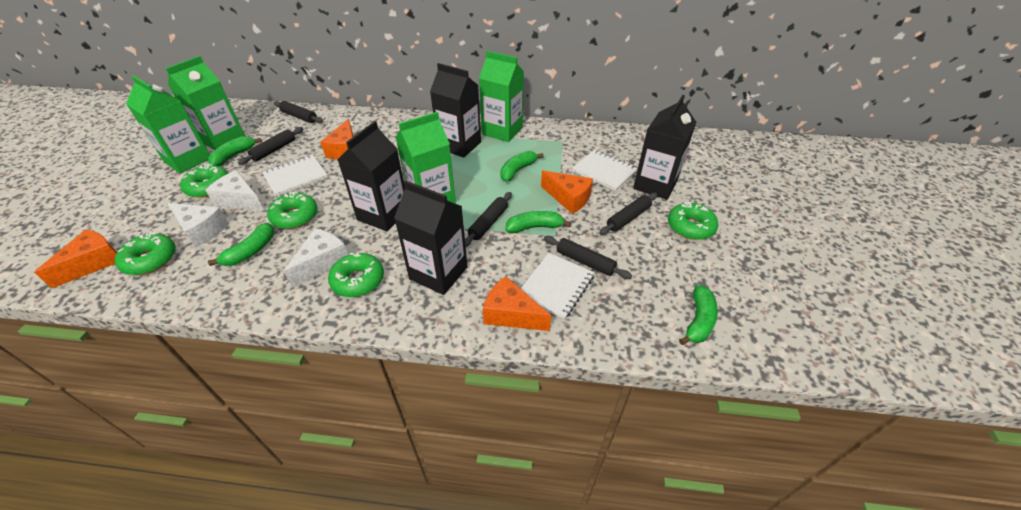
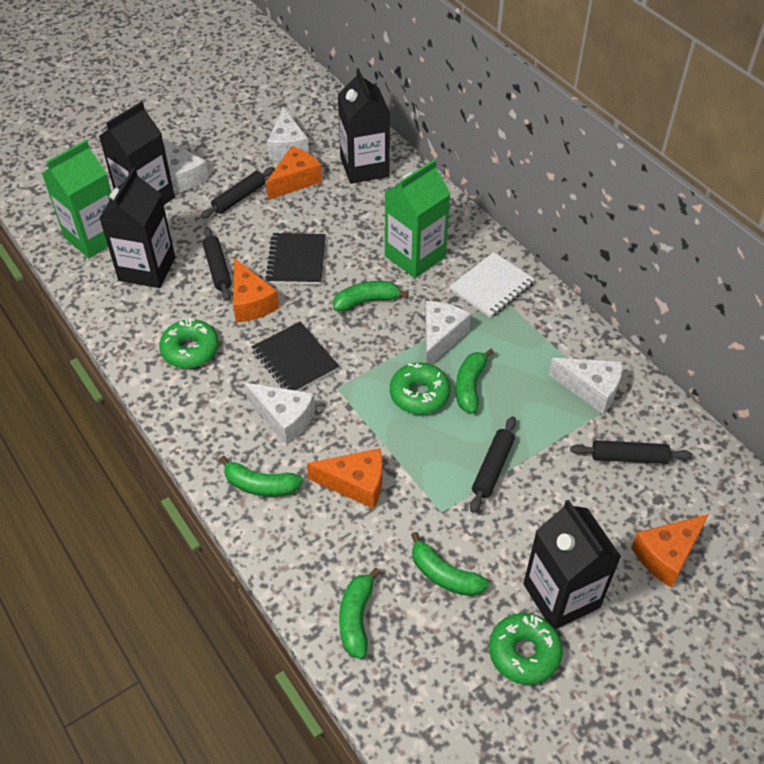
black notebook: 0 -> 2
black rolling pin: 5 -> 4
green carton: 4 -> 2
green donut: 5 -> 3
white cheese: 3 -> 5
white notebook: 3 -> 1

